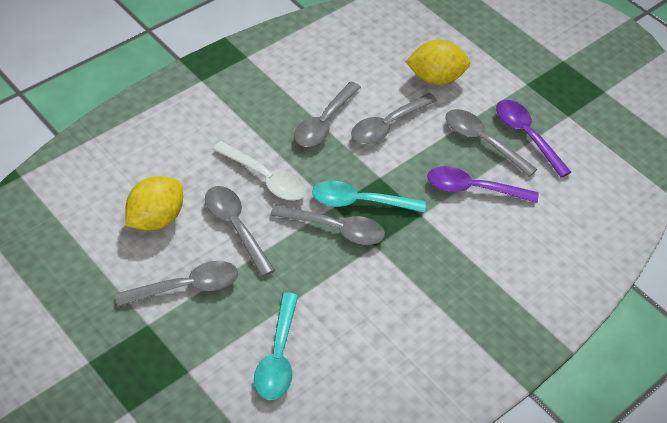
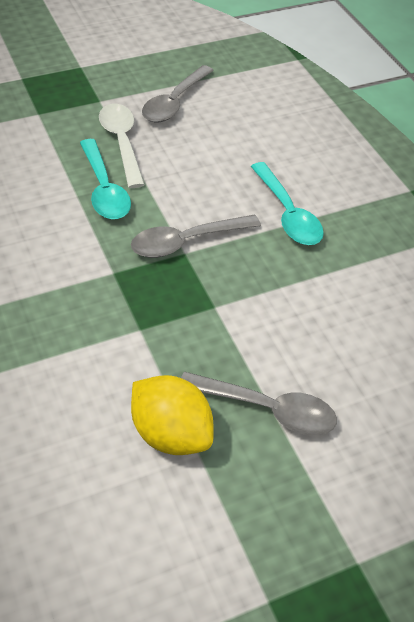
grey spoon: 6 -> 3
purple spoon: 2 -> 0
yellow lemon: 2 -> 1

